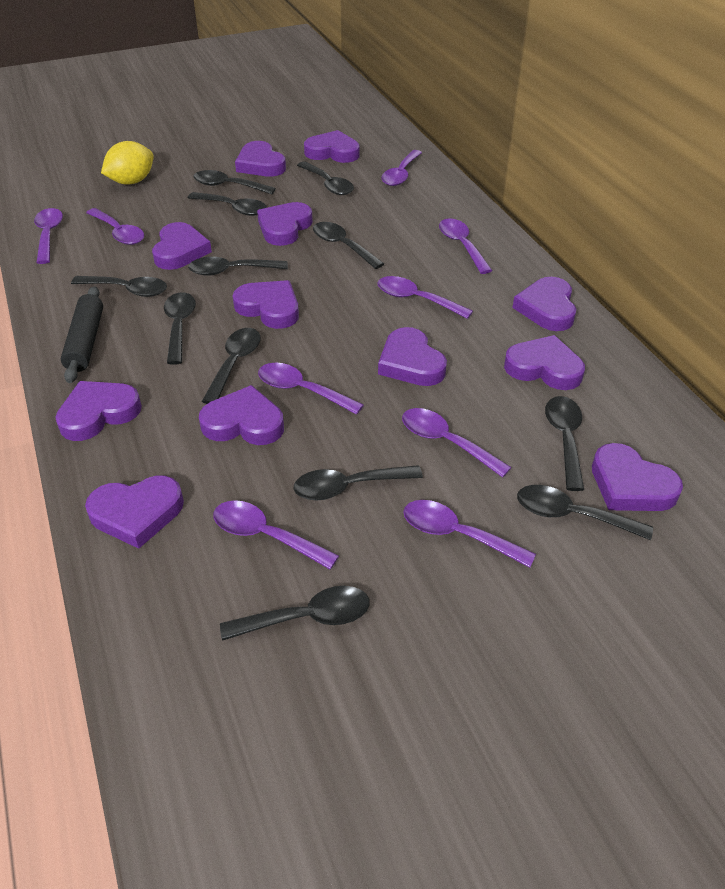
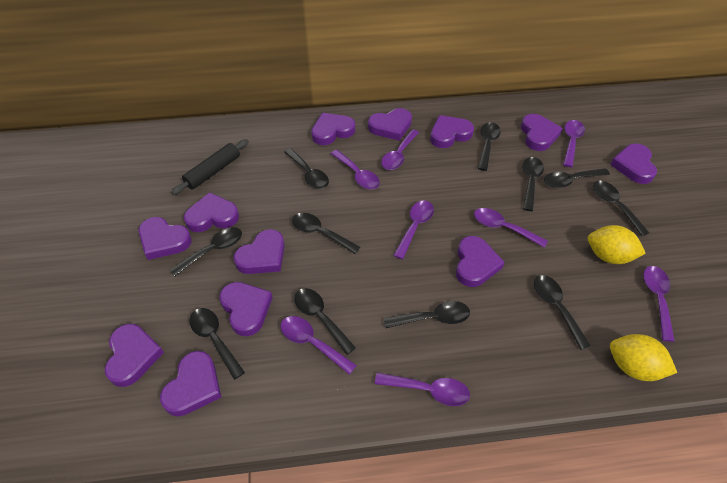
black spoon: 12 -> 11
purple spoon: 9 -> 8
yellow lemon: 1 -> 2

